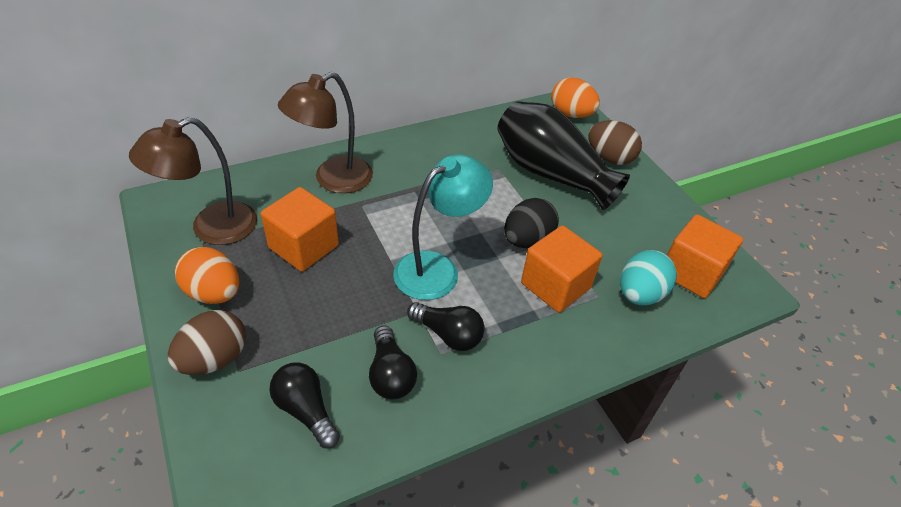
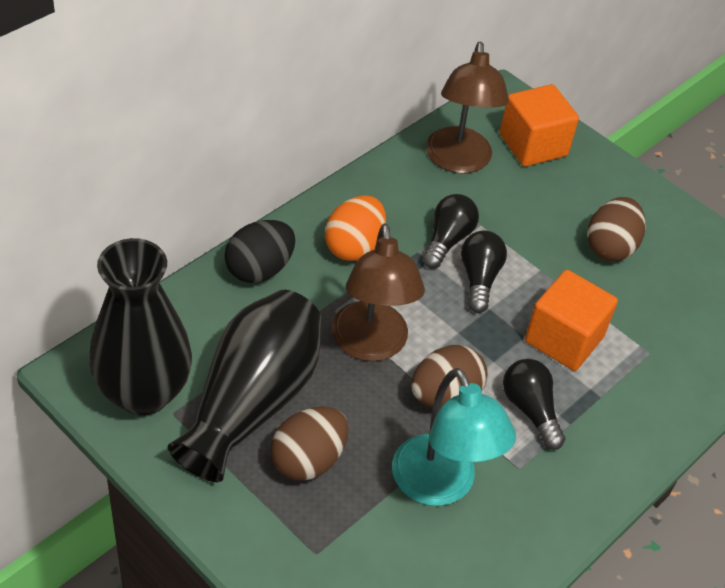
black vase: 1 -> 2
brown egg: 2 -> 3
orange cube: 3 -> 2
orange egg: 2 -> 1
turquoise egg: 1 -> 0

